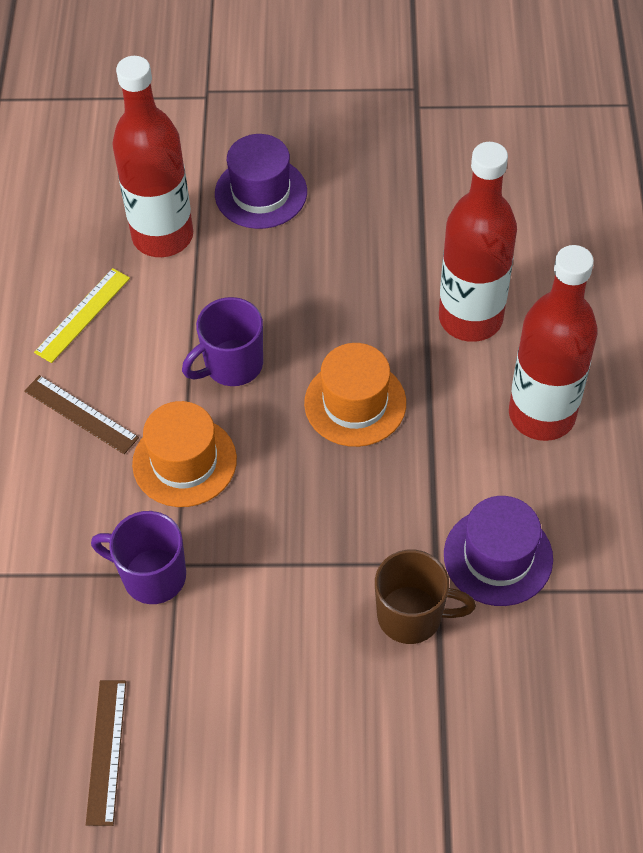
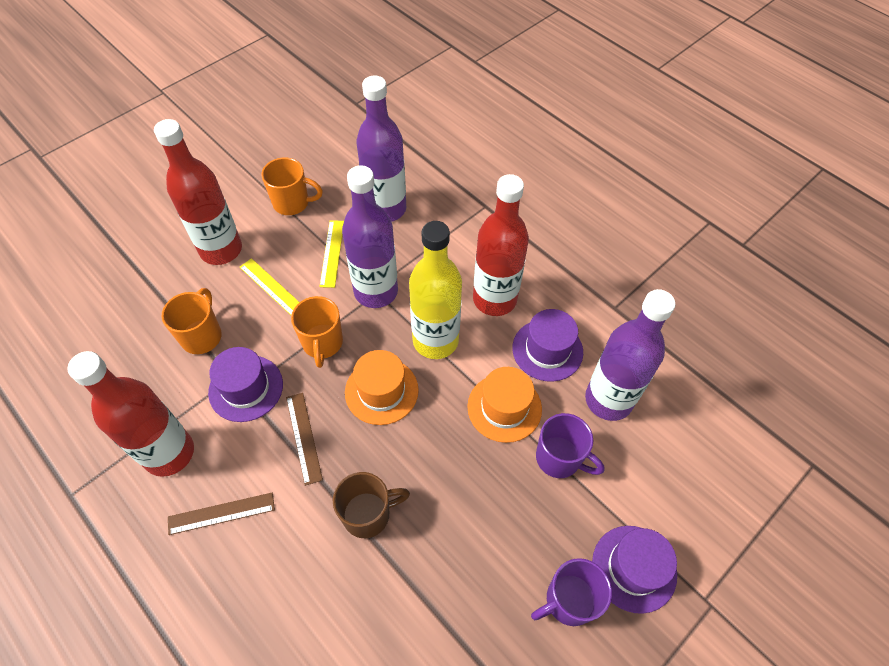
orange mug: 0 -> 3
purple bottle: 0 -> 3
purple hat: 2 -> 3
yellow bottle: 0 -> 1
yellow ruler: 1 -> 2

